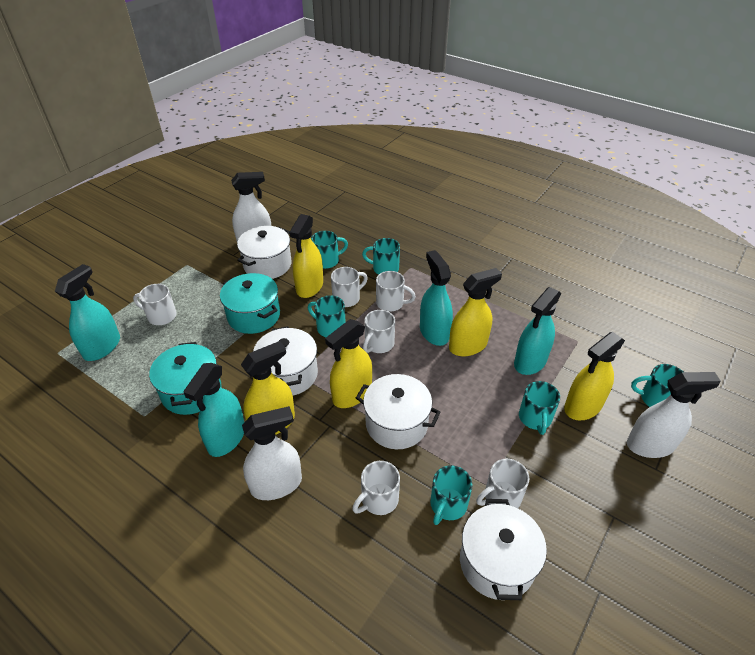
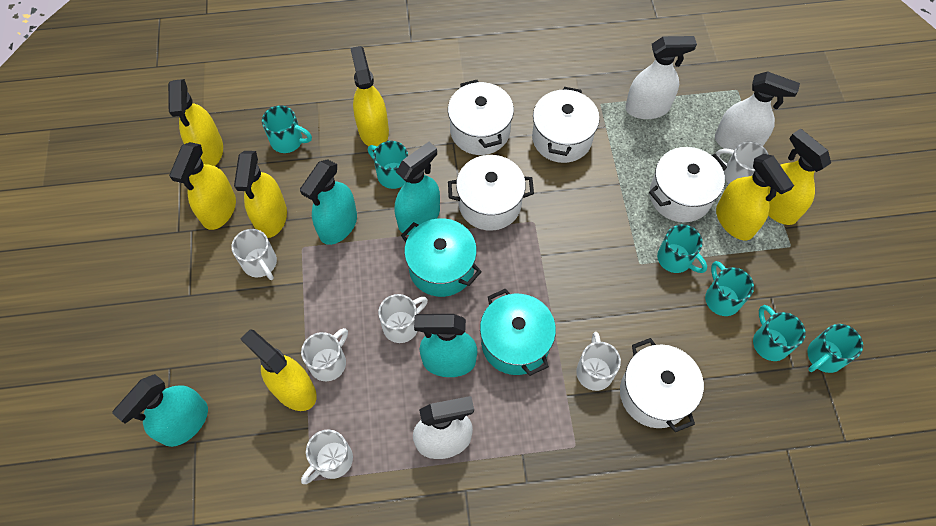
white pot: 4 -> 5
yellow spray bottle: 5 -> 7

